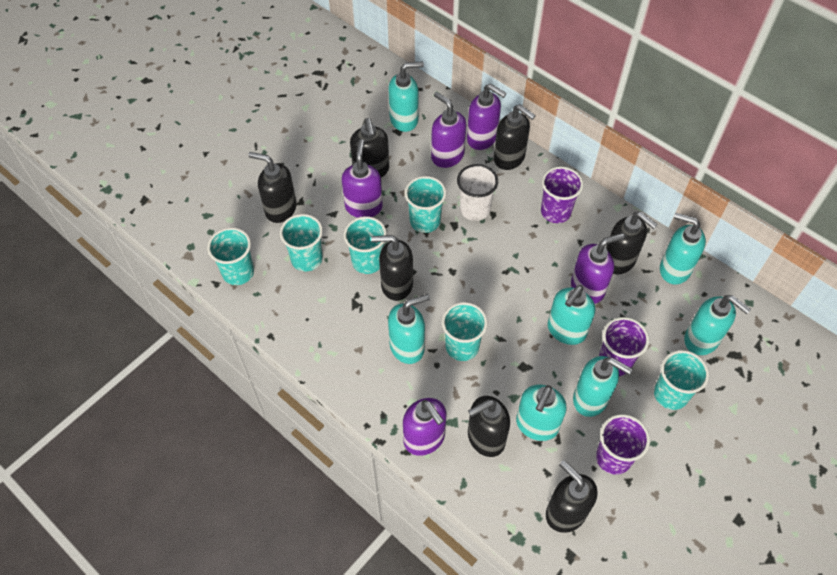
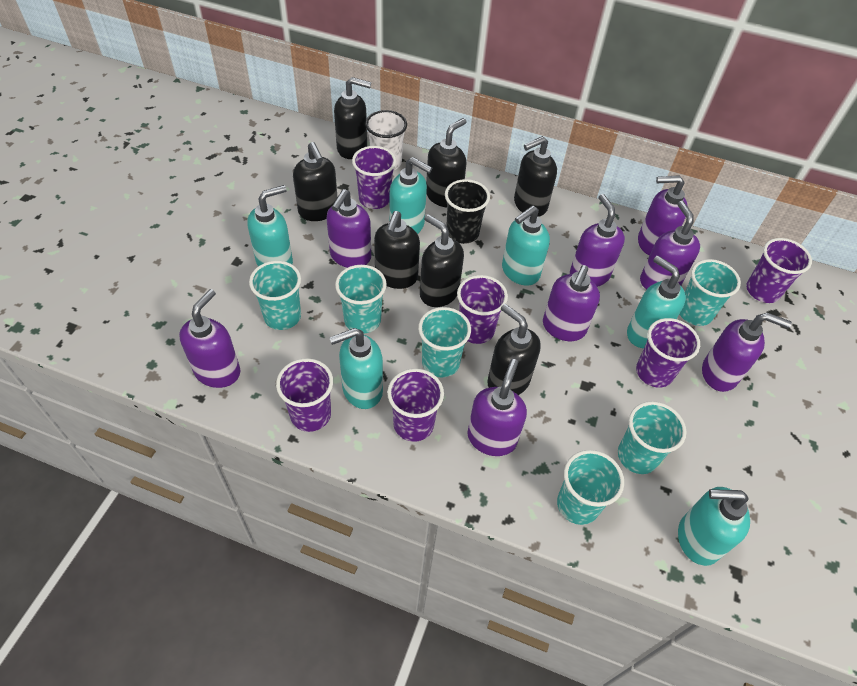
black cup: 0 -> 1
purple cup: 3 -> 6
purple soap dispenser: 5 -> 8
turquoise soap dispenser: 7 -> 6

